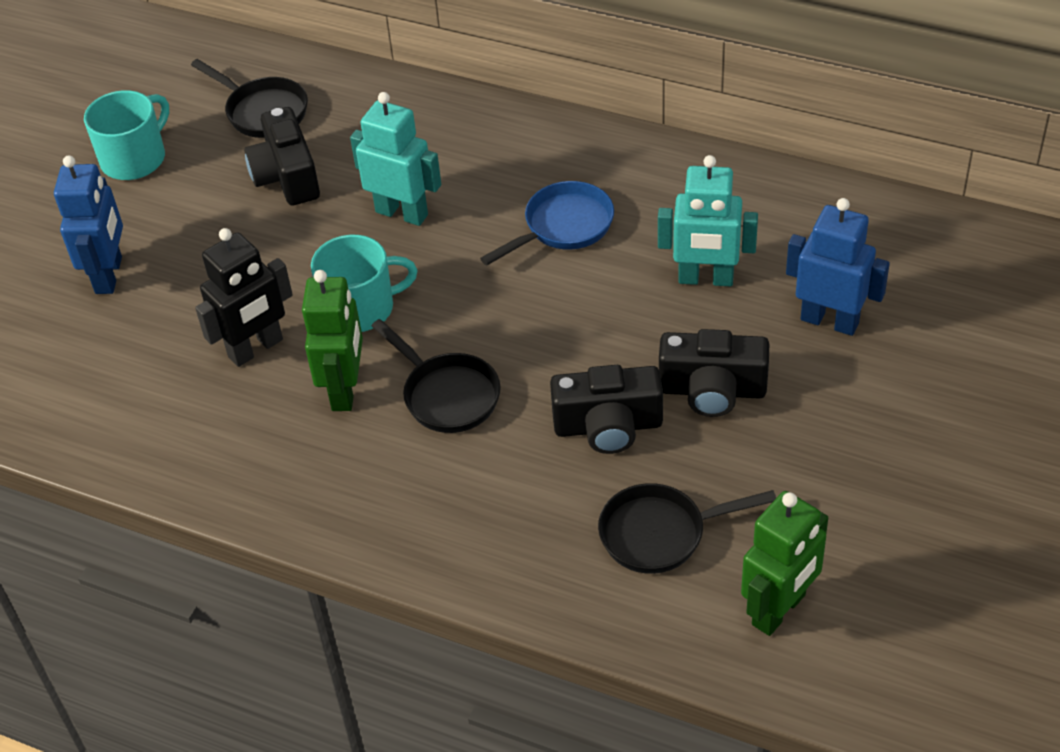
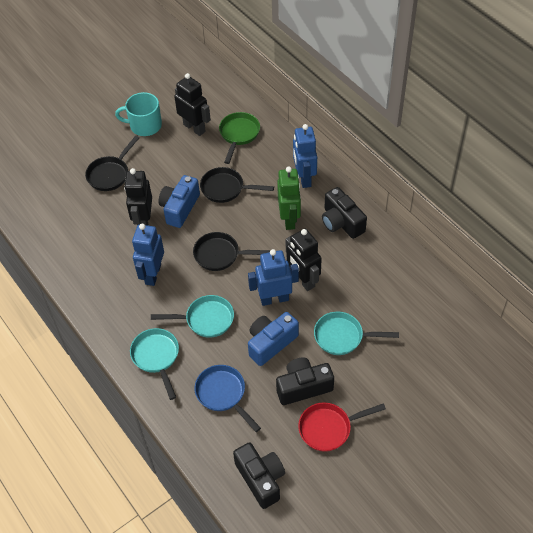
black robot: 1 -> 3
blue camera: 0 -> 2
blue robot: 2 -> 3
green pan: 0 -> 1
green robot: 2 -> 1
red pan: 0 -> 1
turquoise mug: 2 -> 1
turquoise pan: 0 -> 3
turquoise robot: 2 -> 0

